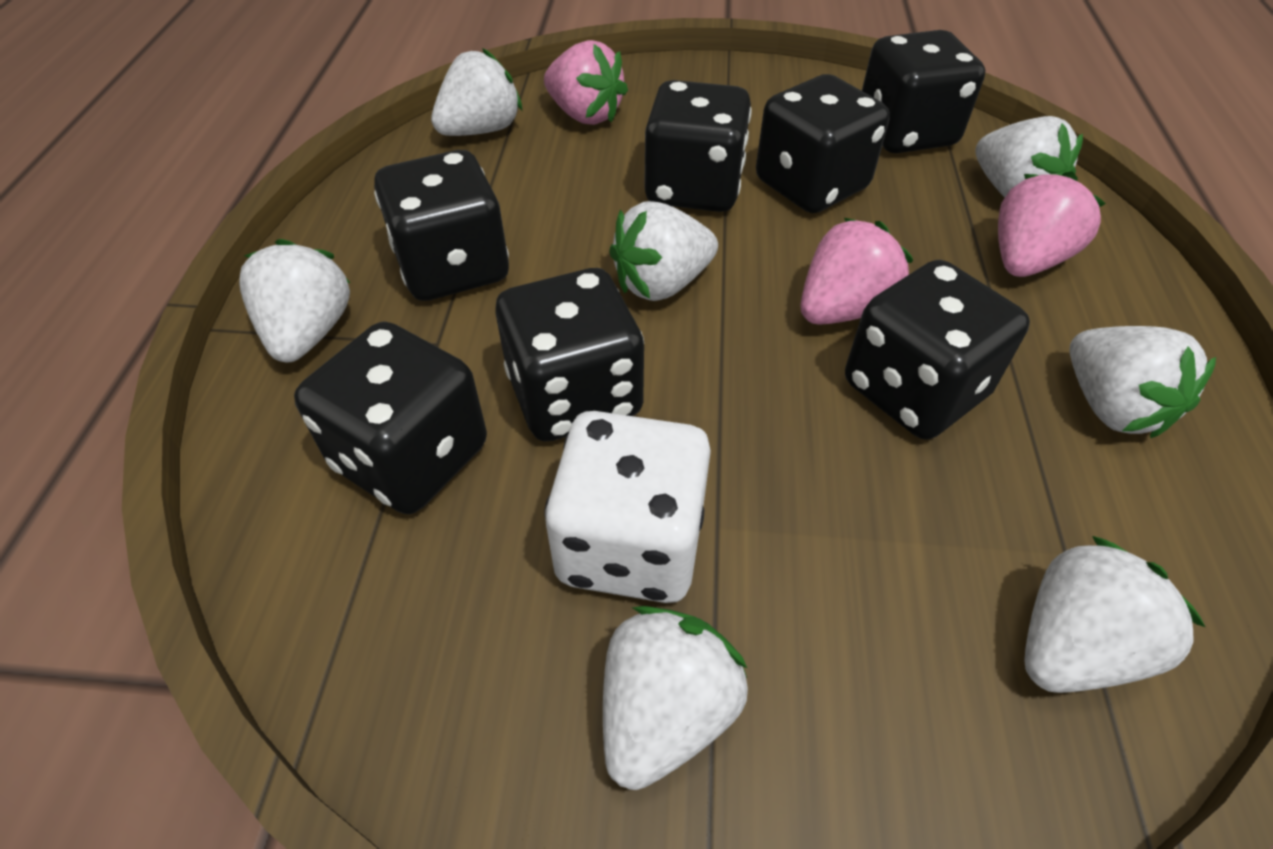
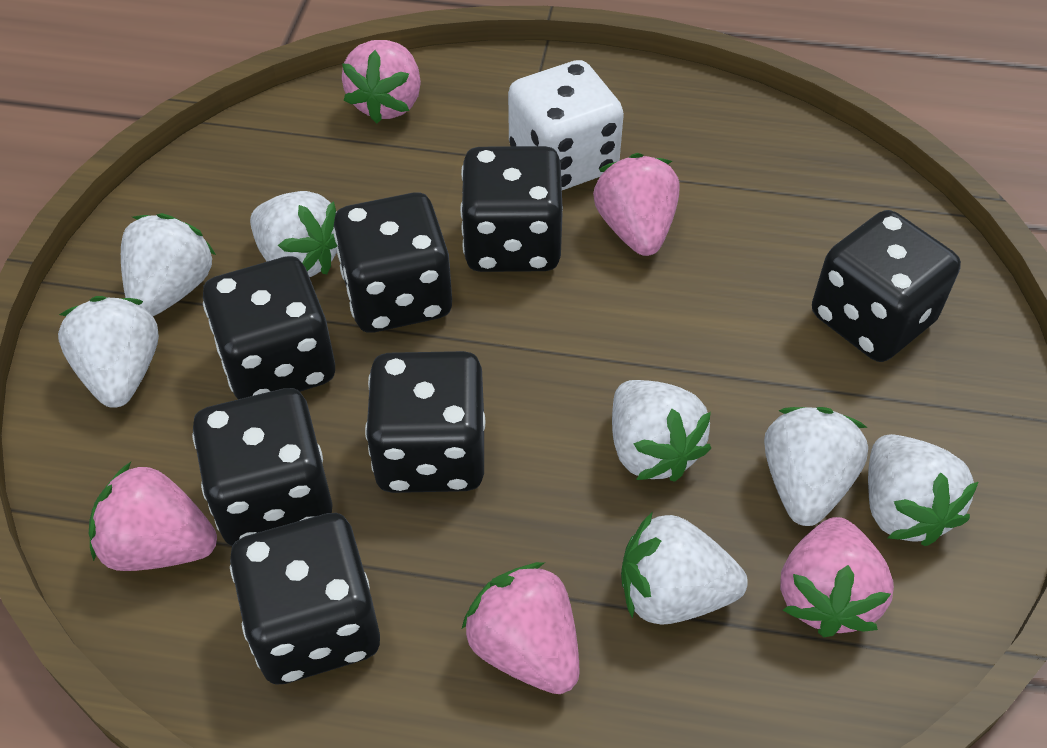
pink strawberry: 3 -> 5

